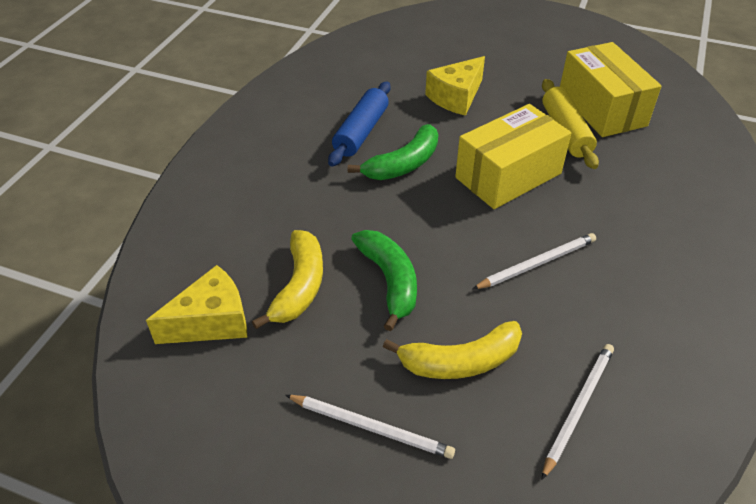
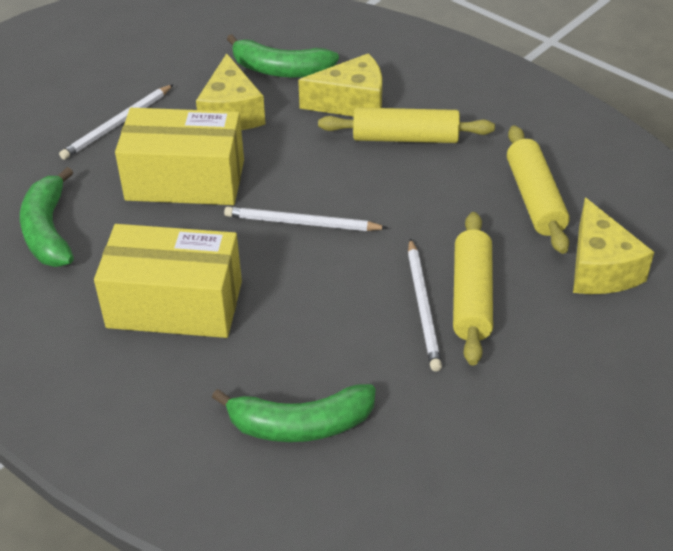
blue rolling pin: 1 -> 0
green banana: 2 -> 3
yellow banana: 2 -> 0
yellow cheese: 2 -> 3
yellow rolling pin: 1 -> 3

